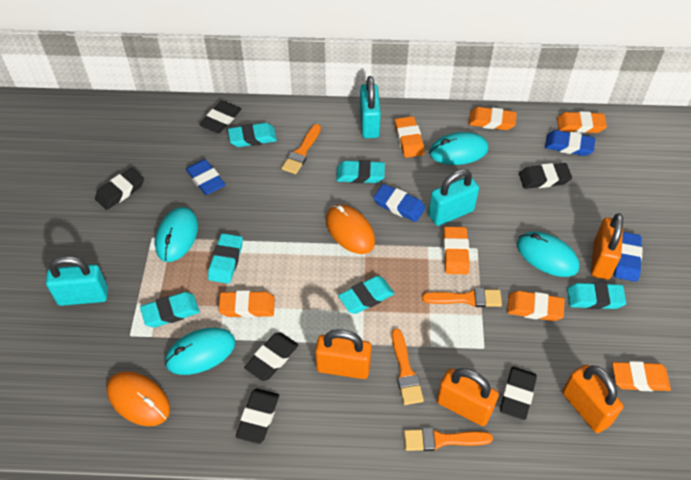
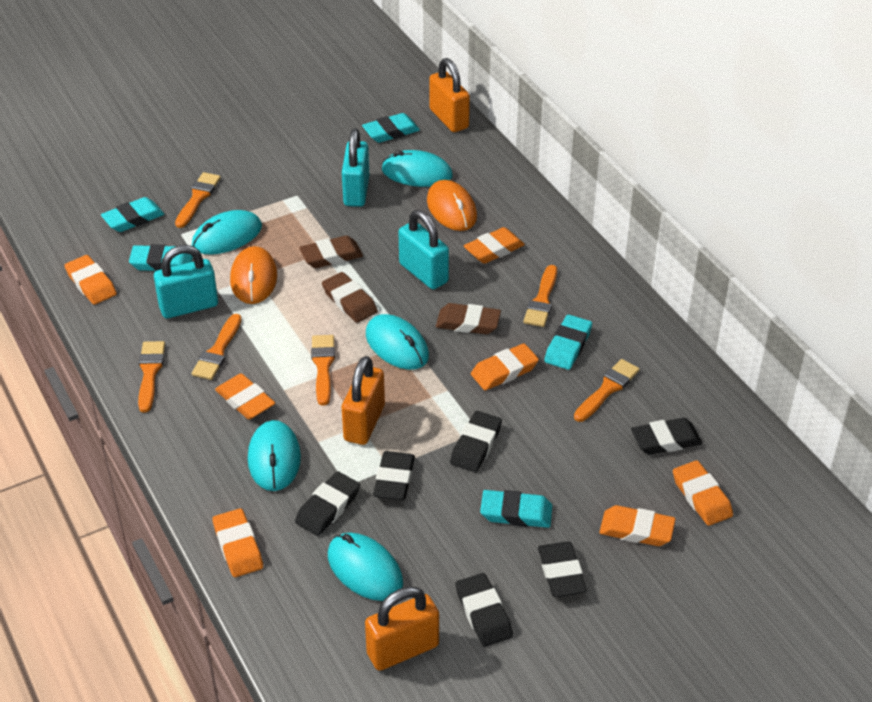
blue eraser: 4 -> 0
brown eraser: 0 -> 3
orange brush: 4 -> 6
orange padlock: 4 -> 3
turquoise eraser: 6 -> 5
turquoise mouse: 4 -> 5

